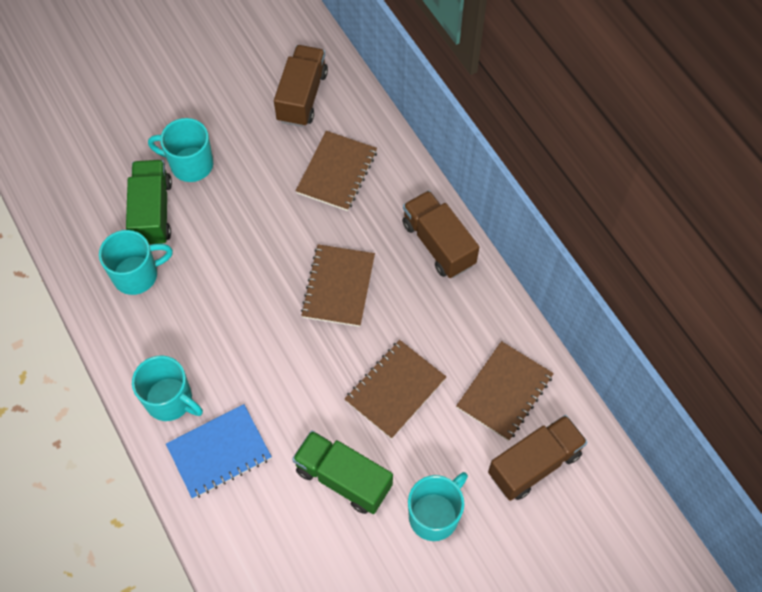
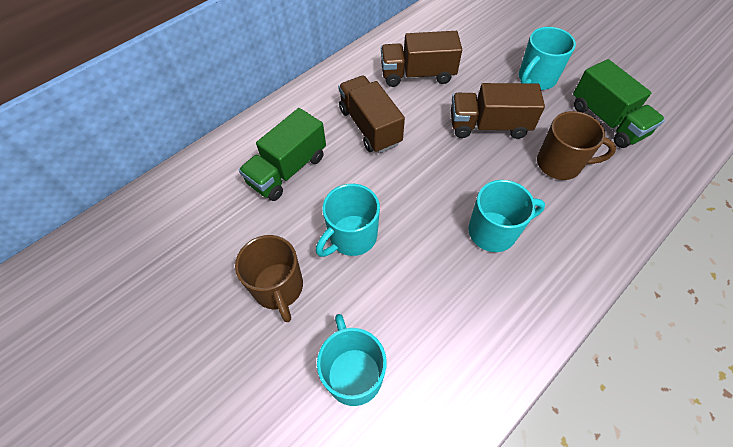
blue notebook: 1 -> 0
brown mug: 0 -> 2
brown notebook: 4 -> 0

